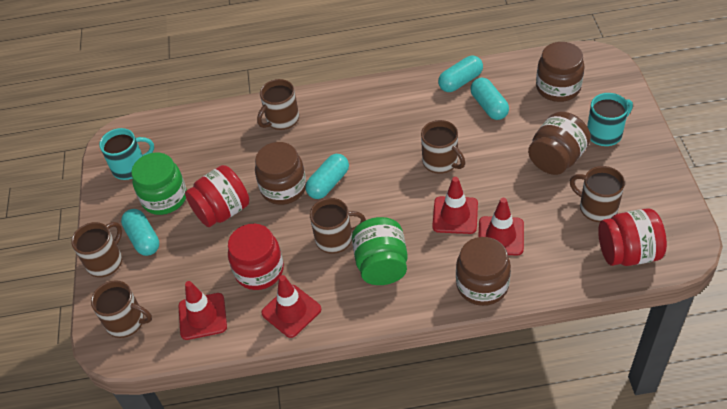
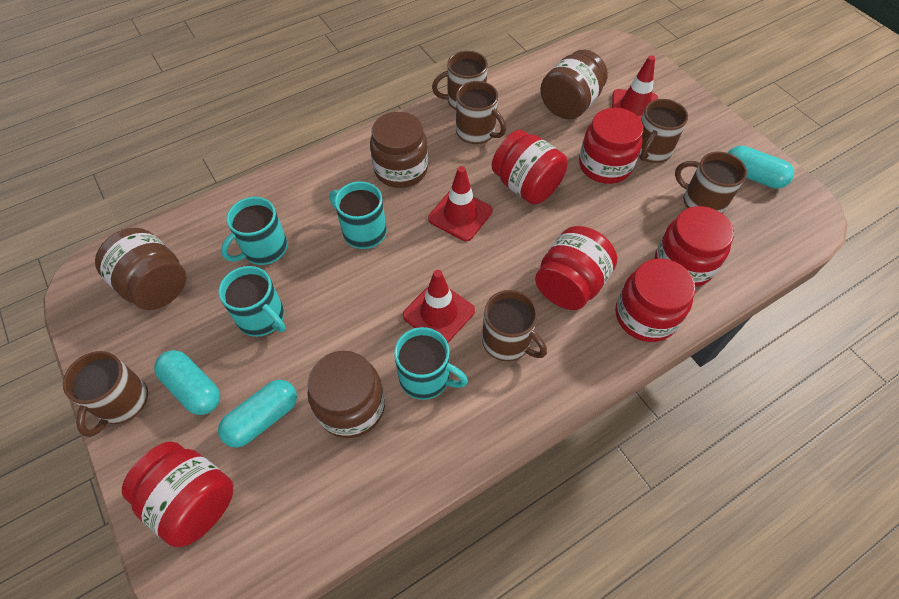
green jar: 2 -> 0
red jar: 3 -> 6
red traffic cone: 4 -> 3
turquoise capsule: 4 -> 3
turquoise mug: 2 -> 4

